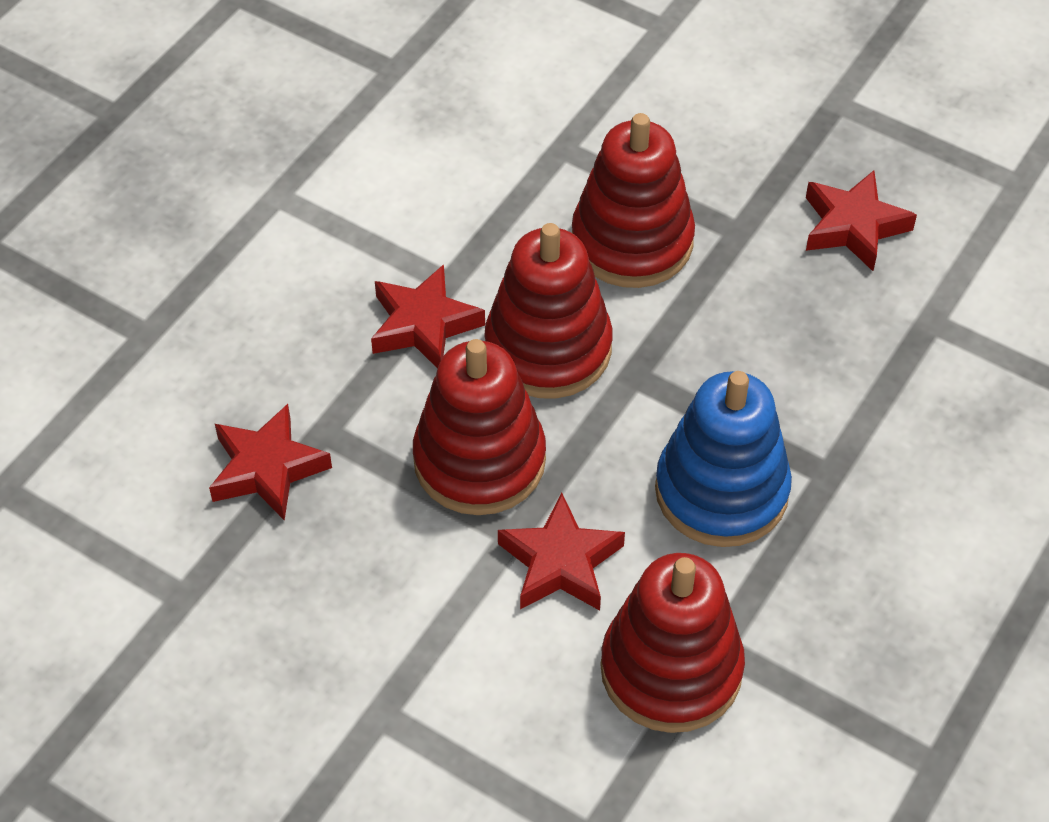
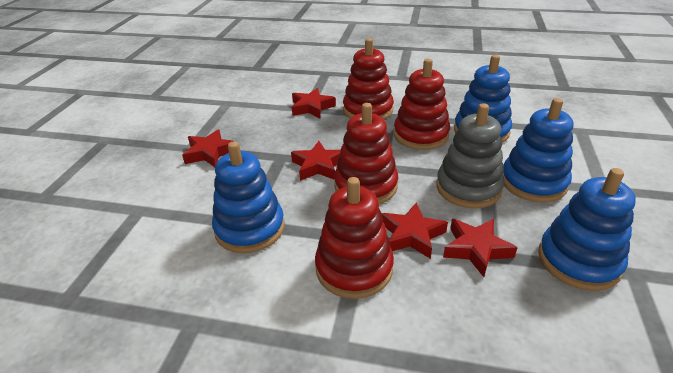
blue stacking toy: 1 -> 4
grey stacking toy: 0 -> 1
red star: 4 -> 5

